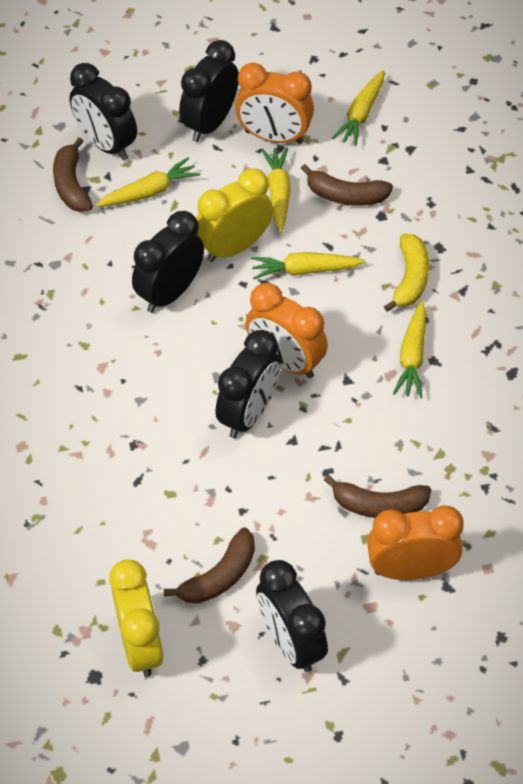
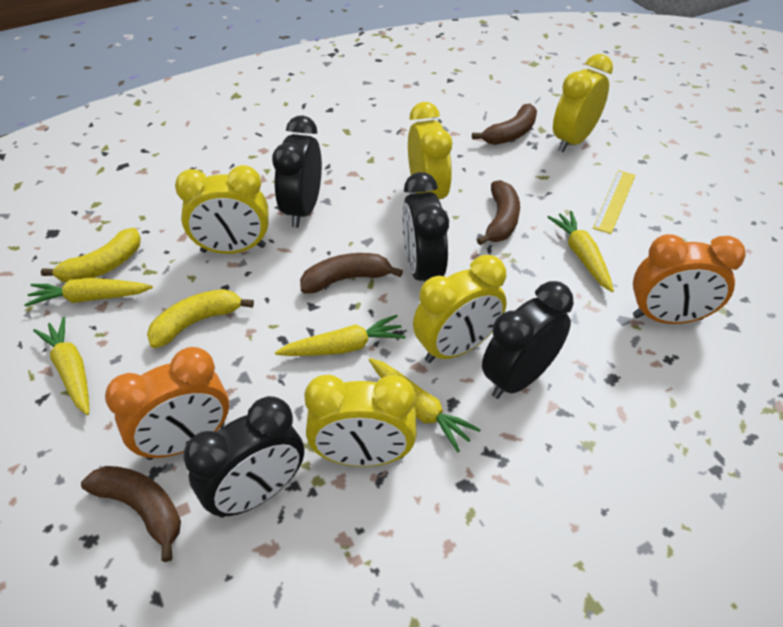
black clock: 5 -> 4
orange clock: 3 -> 2
yellow banana: 1 -> 2
yellow clock: 2 -> 5
yellow ruler: 0 -> 1

